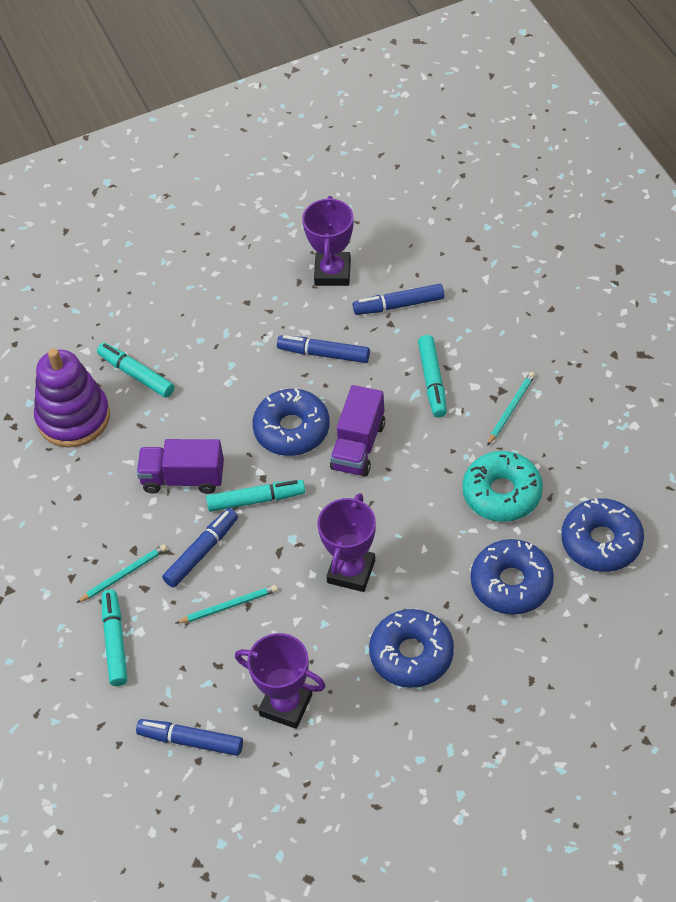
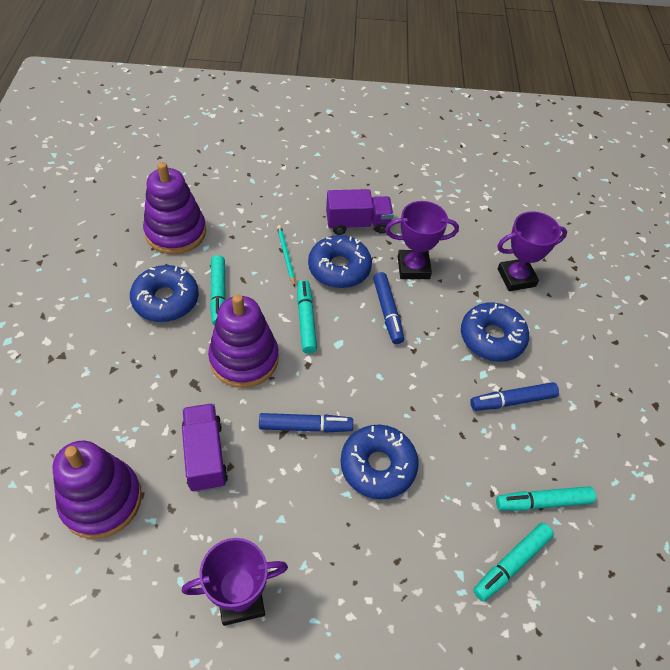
blue marker: 4 -> 3
purple stacking toy: 1 -> 3
turquoise donut: 1 -> 0
turquoise pencil: 3 -> 1

